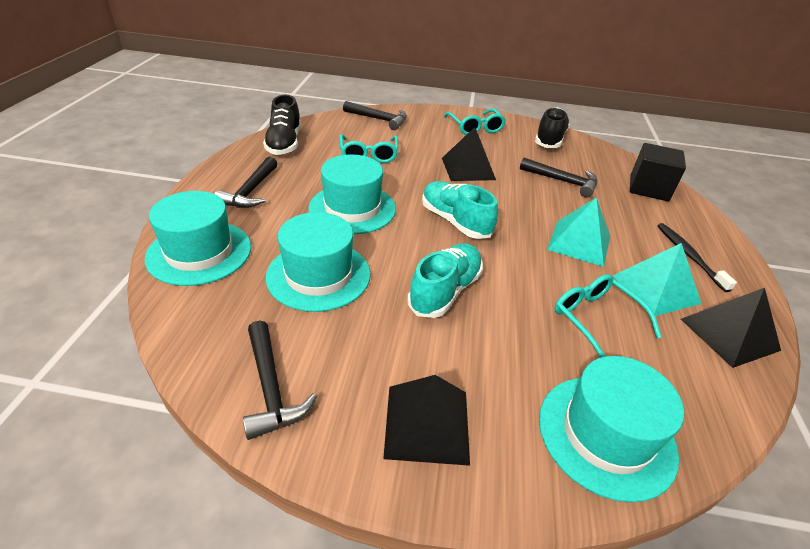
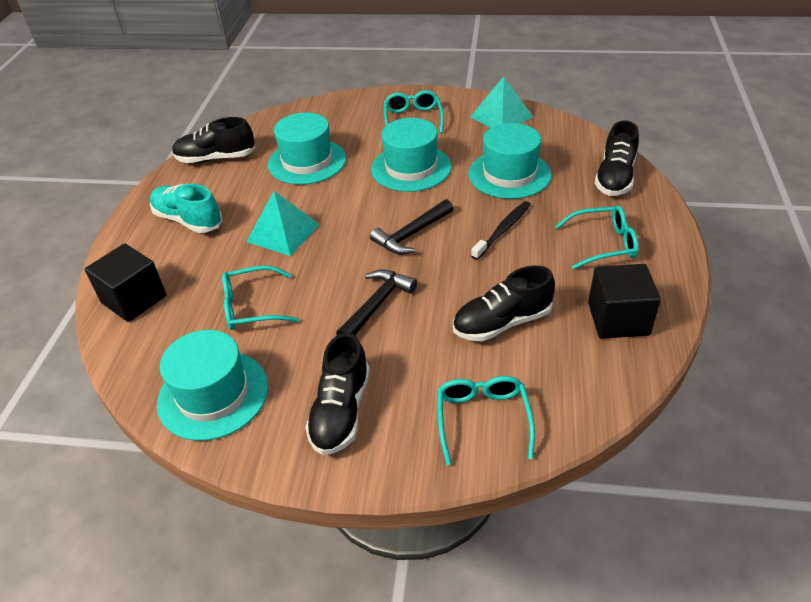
black cube: 1 -> 2
black hammer: 4 -> 2
black pyramid: 3 -> 0
black shoe: 2 -> 4
turquoise glasses: 3 -> 4
turquoise shoe: 2 -> 1

